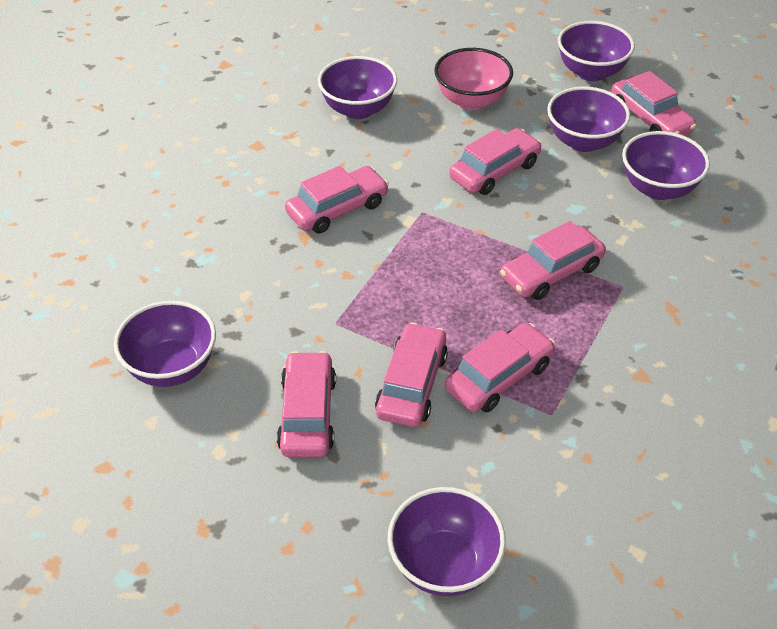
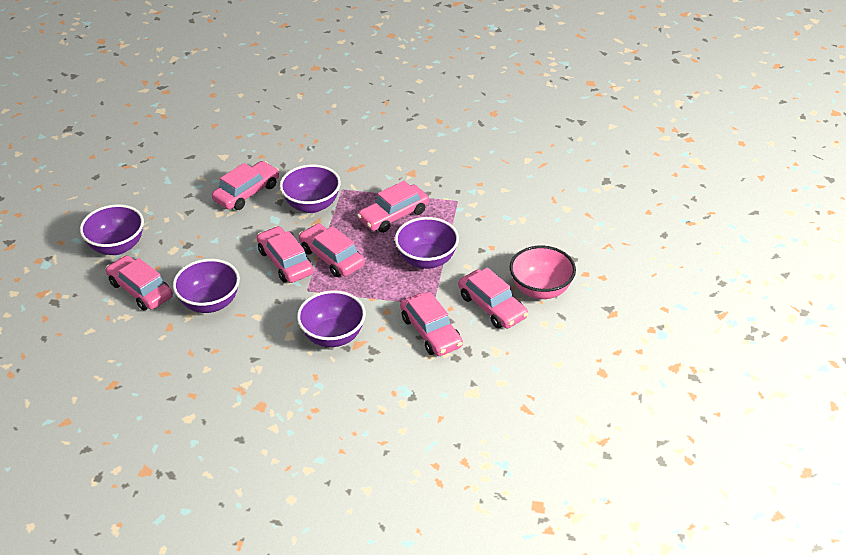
purple bowl: 6 -> 5

